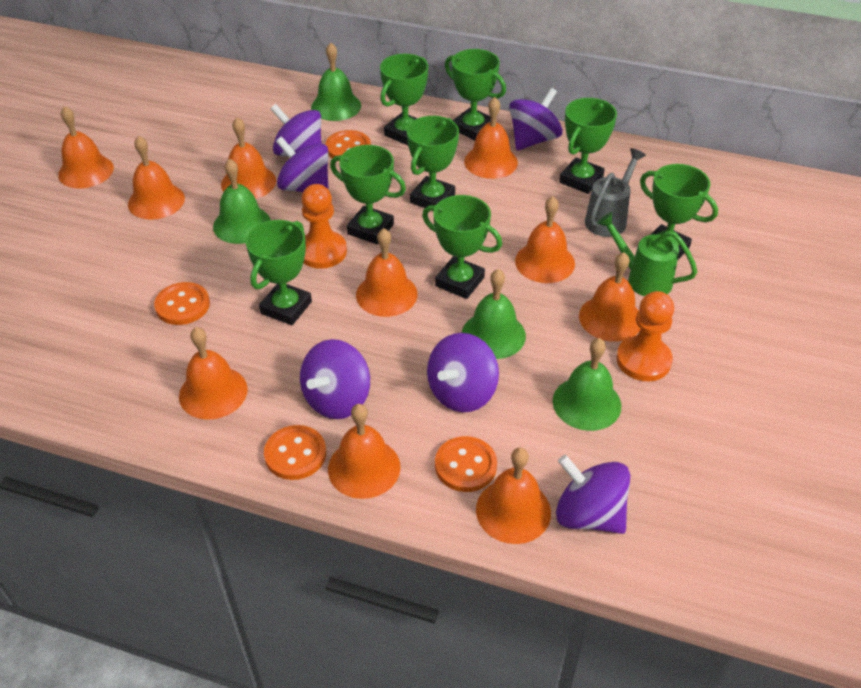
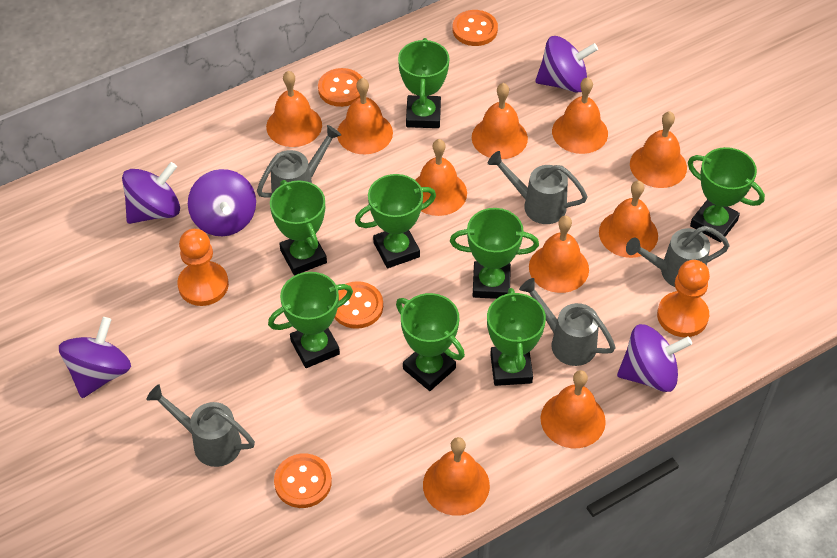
green bell: 4 -> 0
green watering can: 1 -> 0
grey watering can: 1 -> 5
purple spinning top: 6 -> 5

